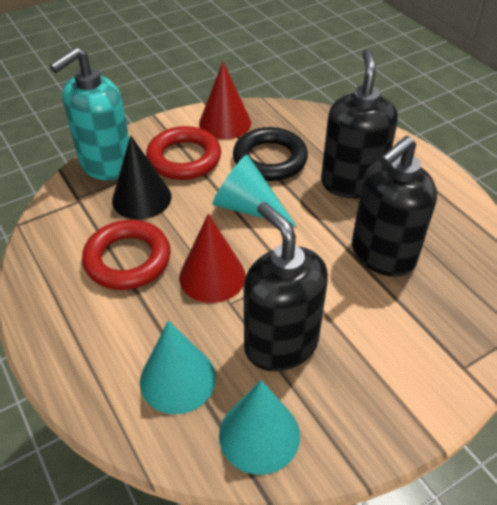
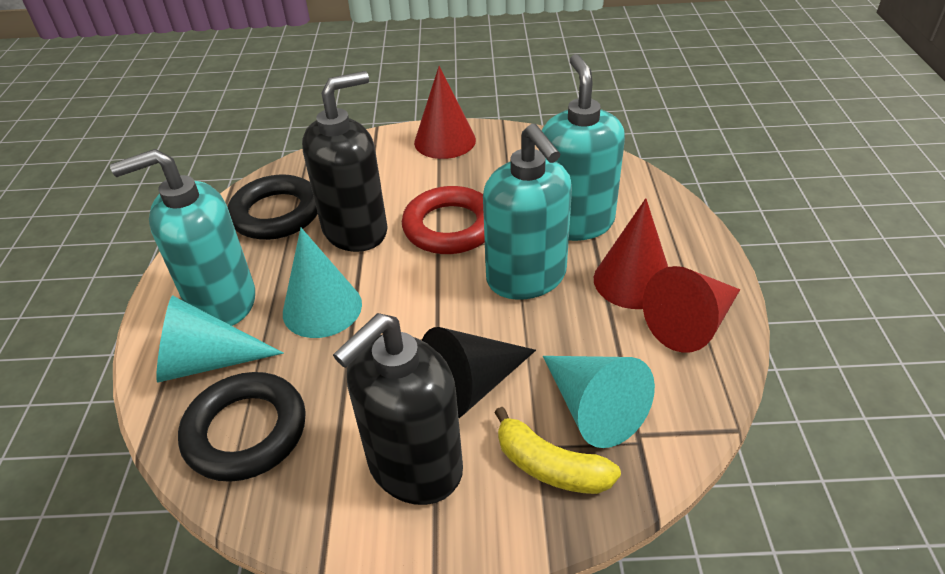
black ring: 1 -> 2
black soap dispenser: 3 -> 2
red cone: 2 -> 3
red ring: 2 -> 1
turquoise soap dispenser: 1 -> 3
yellow banana: 0 -> 1

